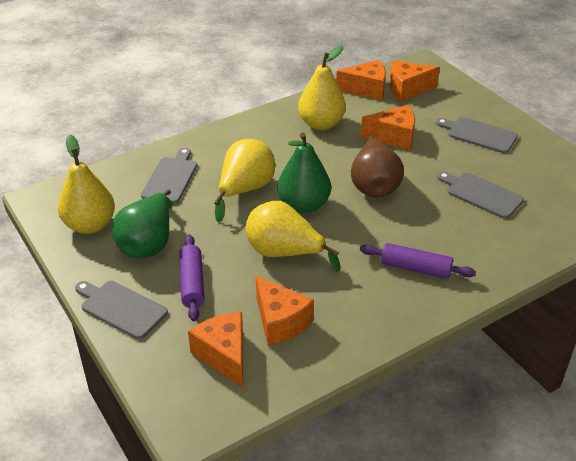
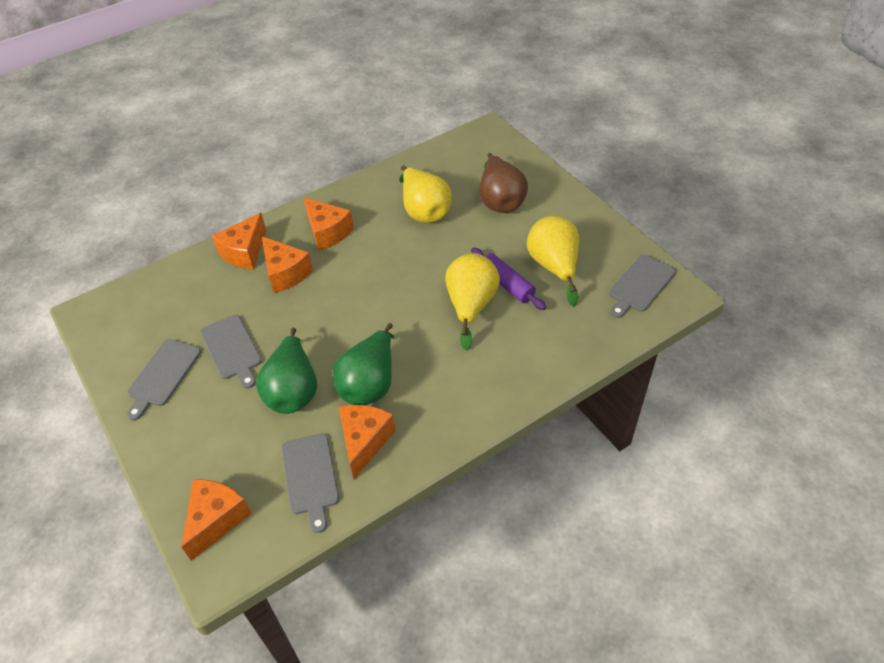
purple rolling pin: 2 -> 1
yellow pear: 4 -> 3

